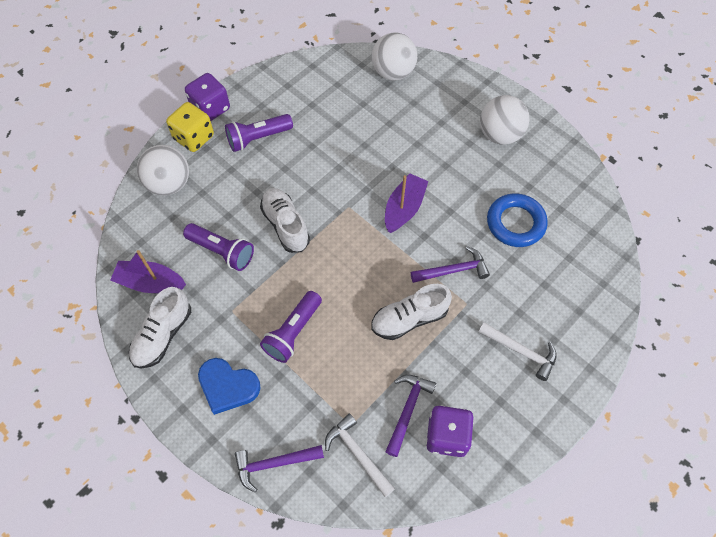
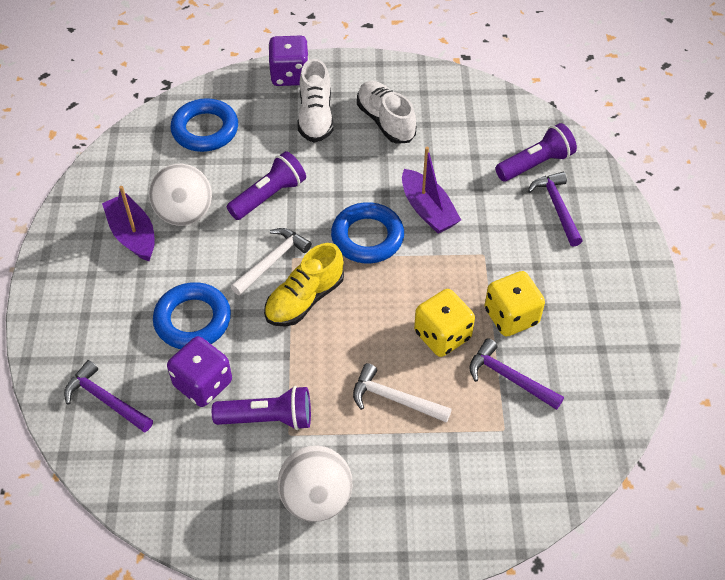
blue heart: 1 -> 0
blue ring: 1 -> 3
white ball: 3 -> 2
white shoe: 3 -> 2
yellow dice: 1 -> 2
yellow shoe: 0 -> 1

